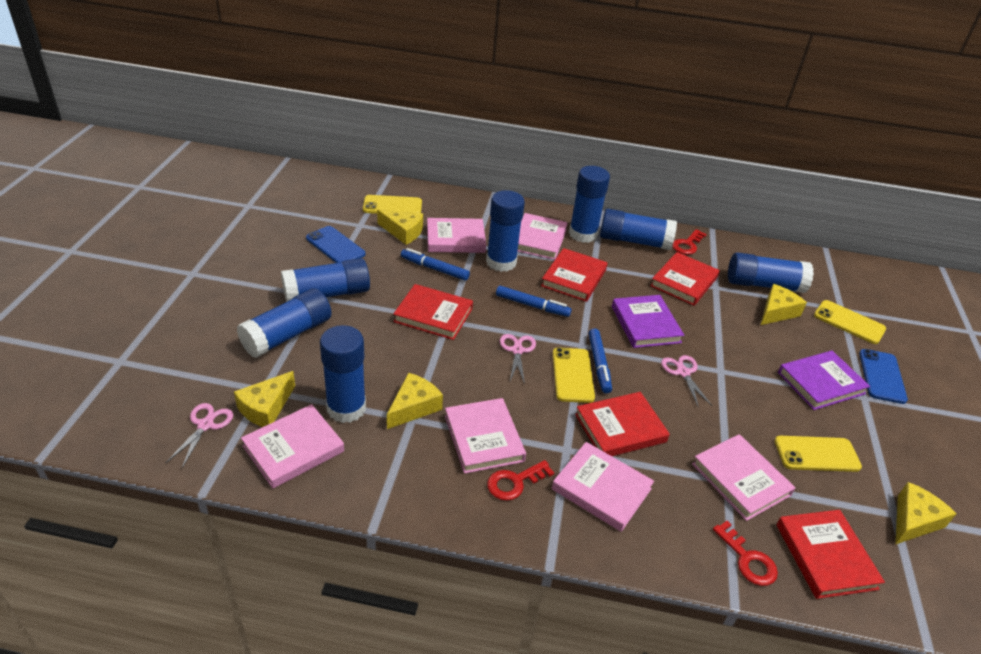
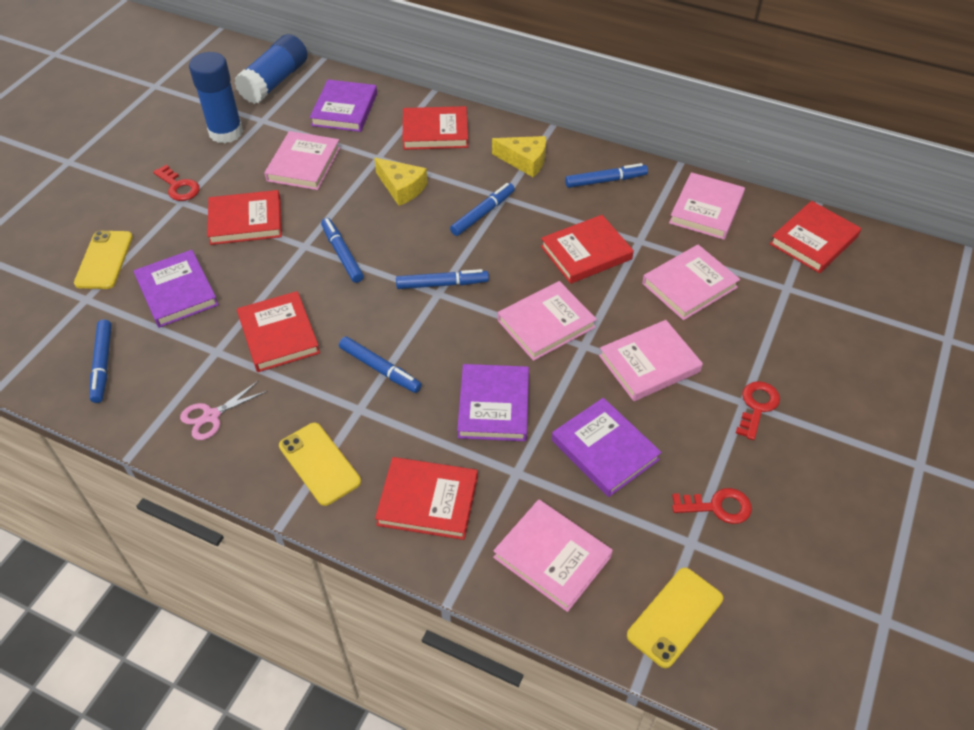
blue glue stick: 7 -> 2
blue marker: 3 -> 6
blue phone: 2 -> 0
pink scissors: 3 -> 1
purple book: 2 -> 4
red book: 5 -> 6
yellow cheese: 5 -> 2
yellow phone: 4 -> 3

